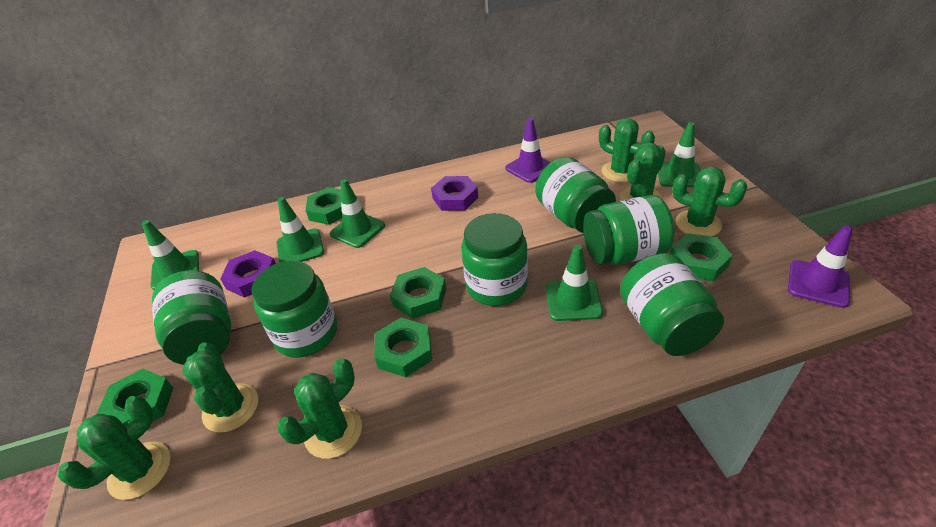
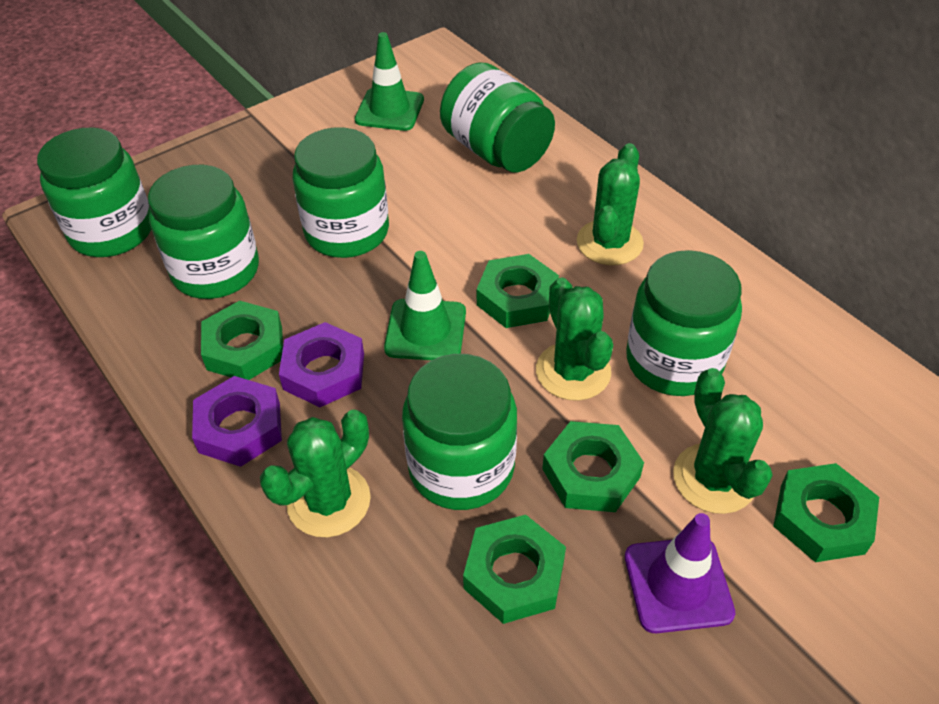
green cactus: 6 -> 4
green traffic cone: 5 -> 2
purple traffic cone: 2 -> 1

